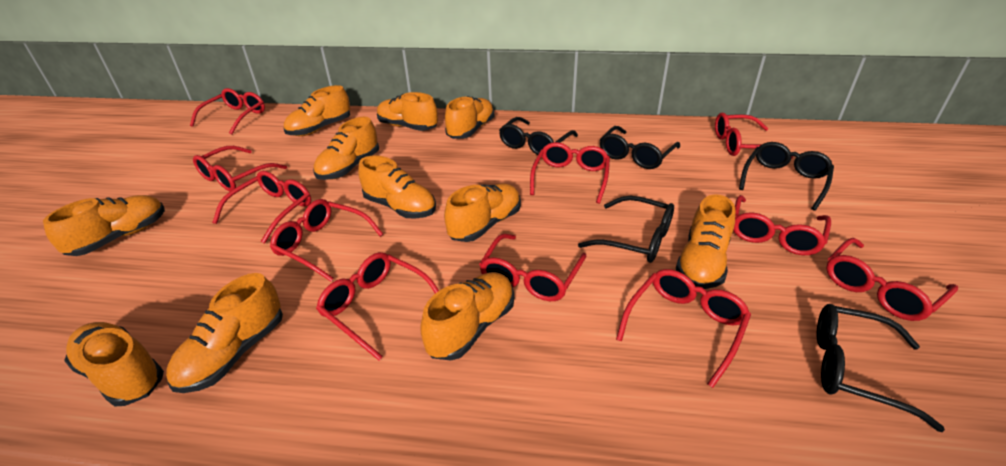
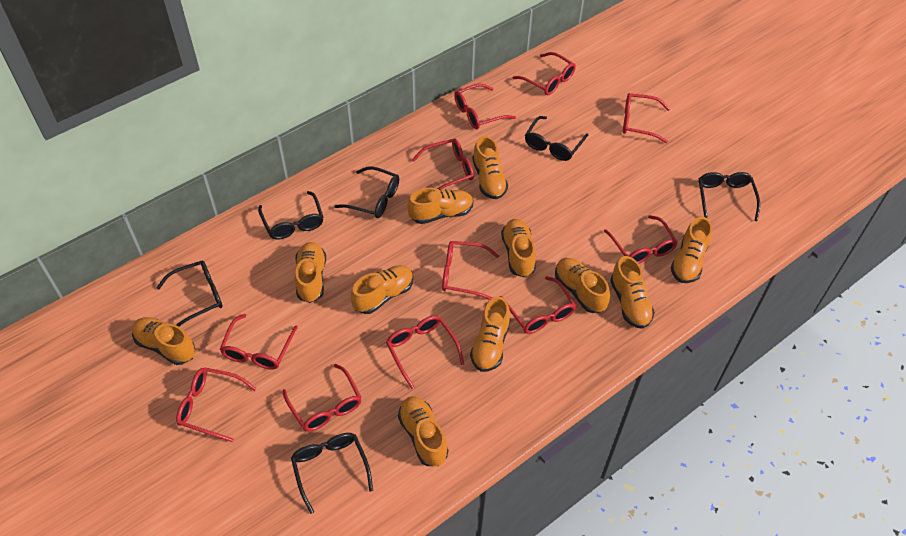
black glasses: 5 -> 6

